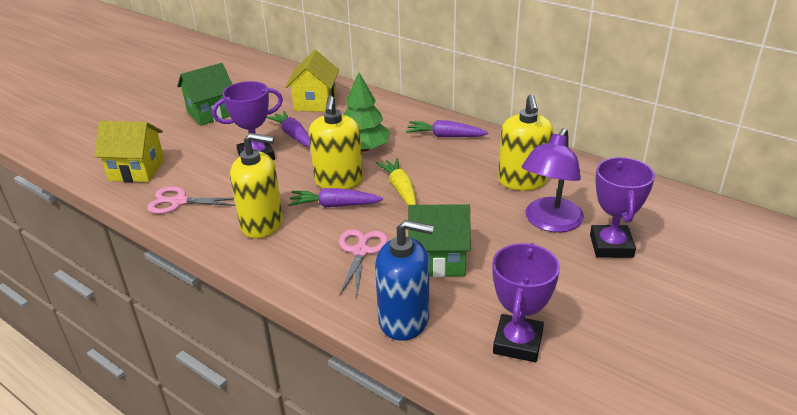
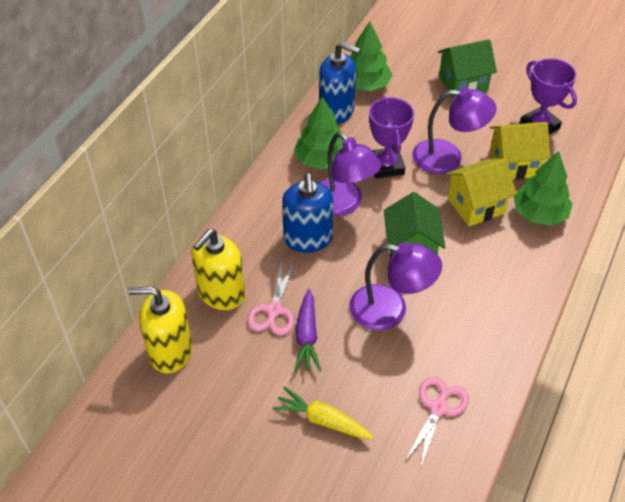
blue soap dispenser: 1 -> 2
green tree: 1 -> 3
purple carrot: 3 -> 1
purple lamp: 1 -> 3
purple trophy: 3 -> 2
yellow soap dispenser: 3 -> 2

